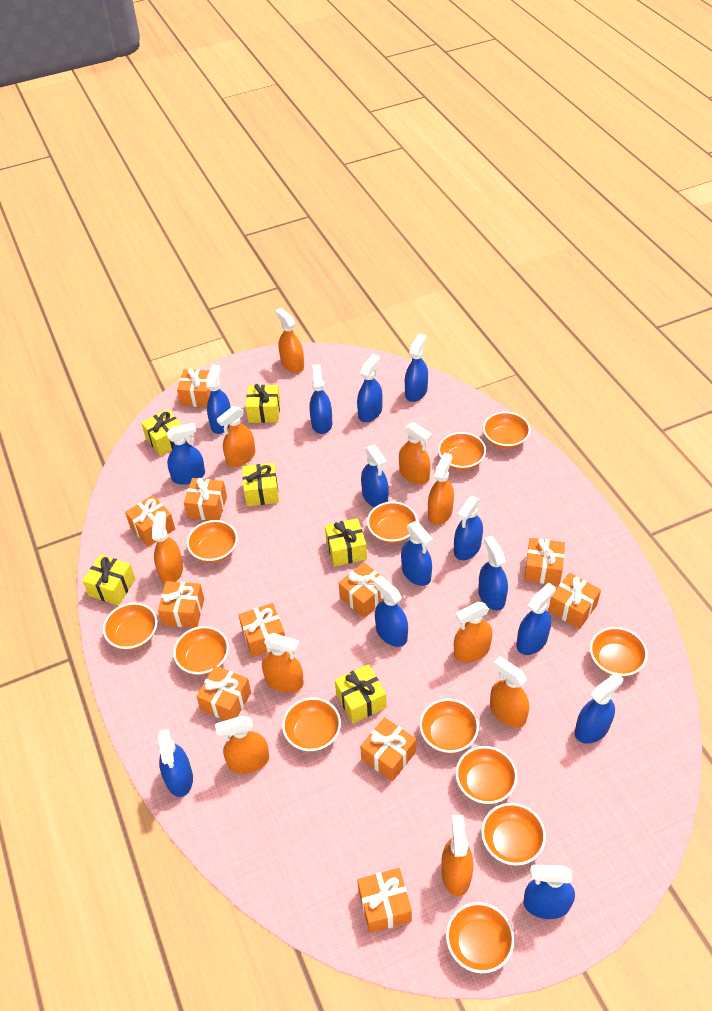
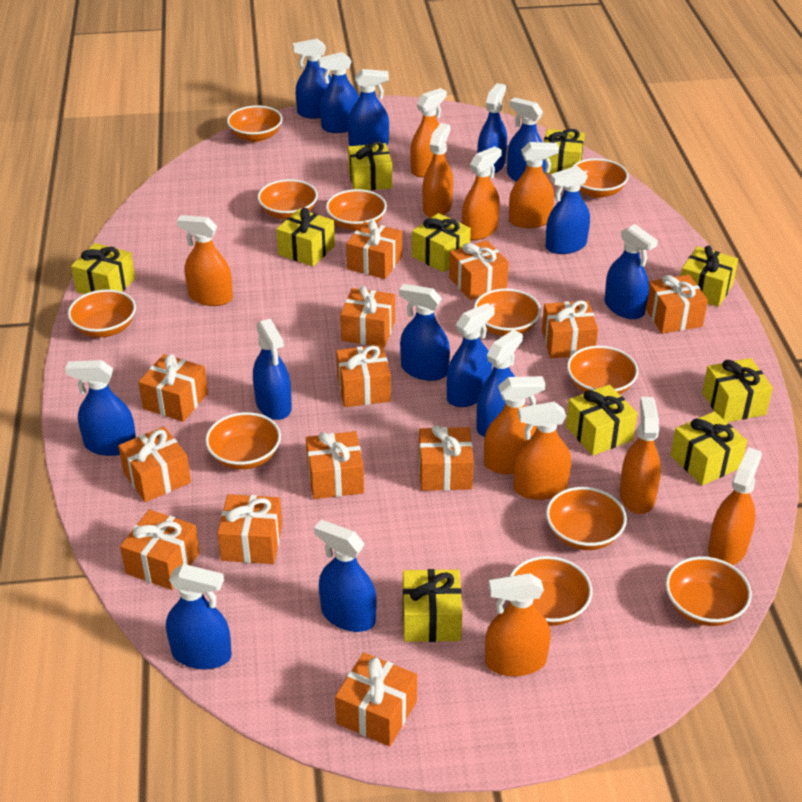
orange bowl: 12 -> 11
orange gift: 11 -> 13
yellow gift: 6 -> 10

